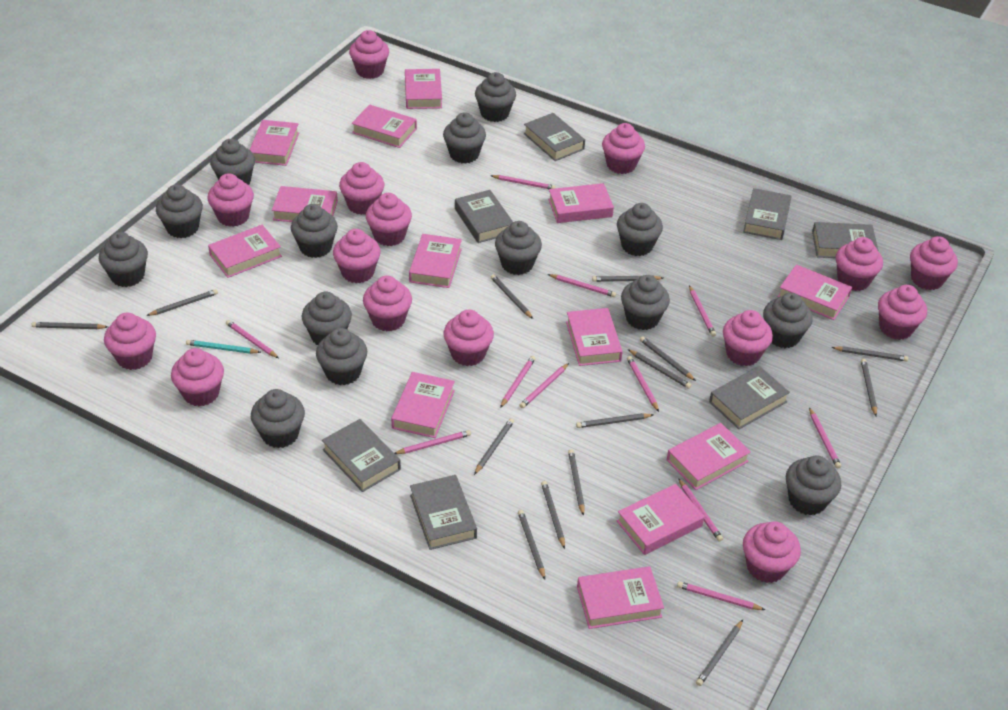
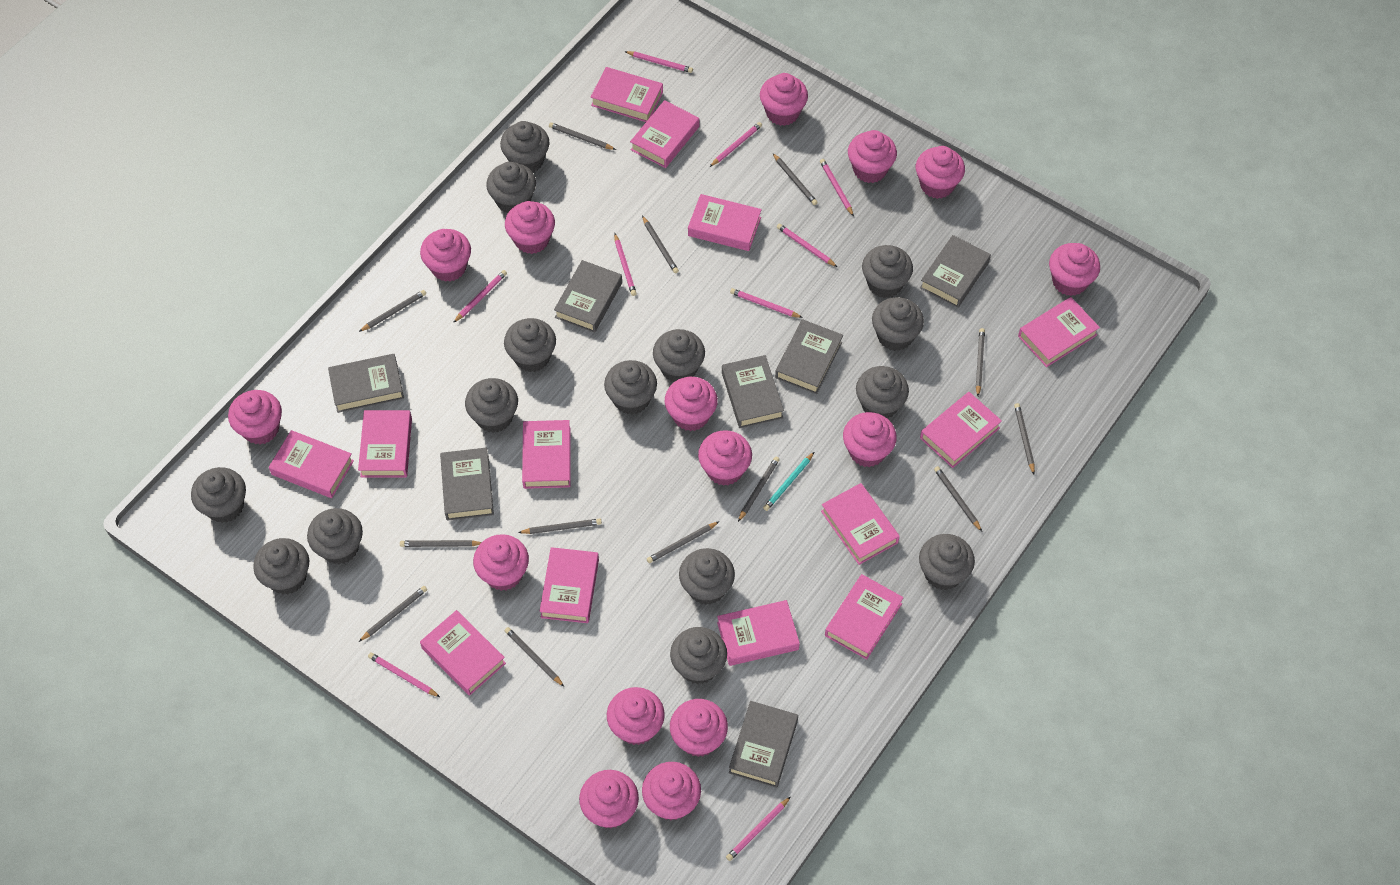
grey cupcake: 14 -> 15
grey pencil: 14 -> 13
pink pencil: 11 -> 9

